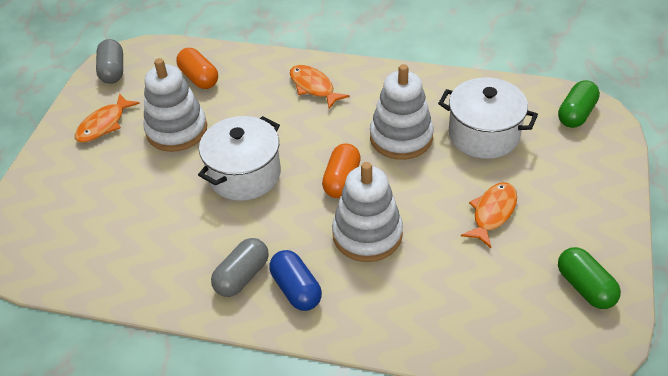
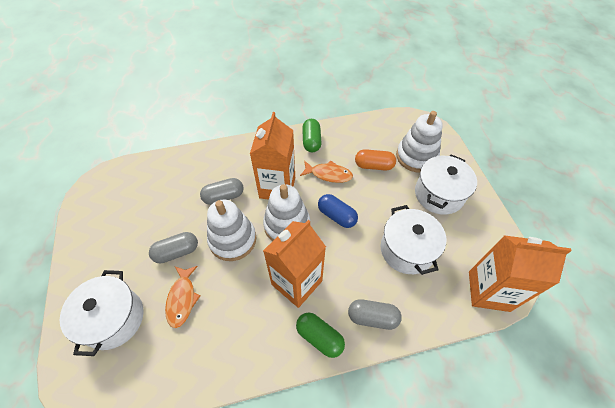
grey capsule: 2 -> 3
orange capsule: 2 -> 1
orange carton: 0 -> 3
orange fish: 3 -> 2
white pot: 2 -> 3

